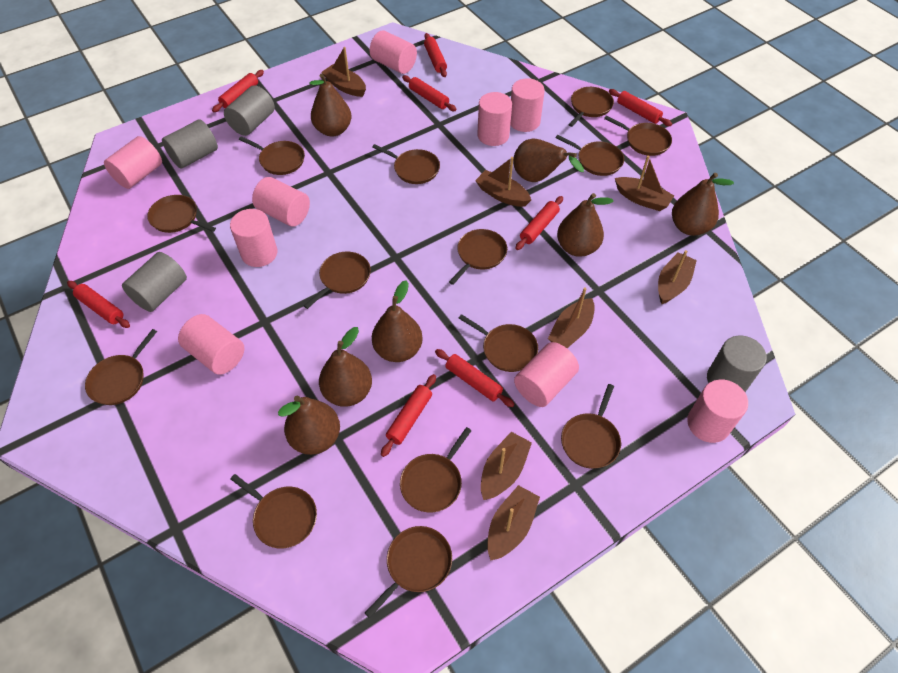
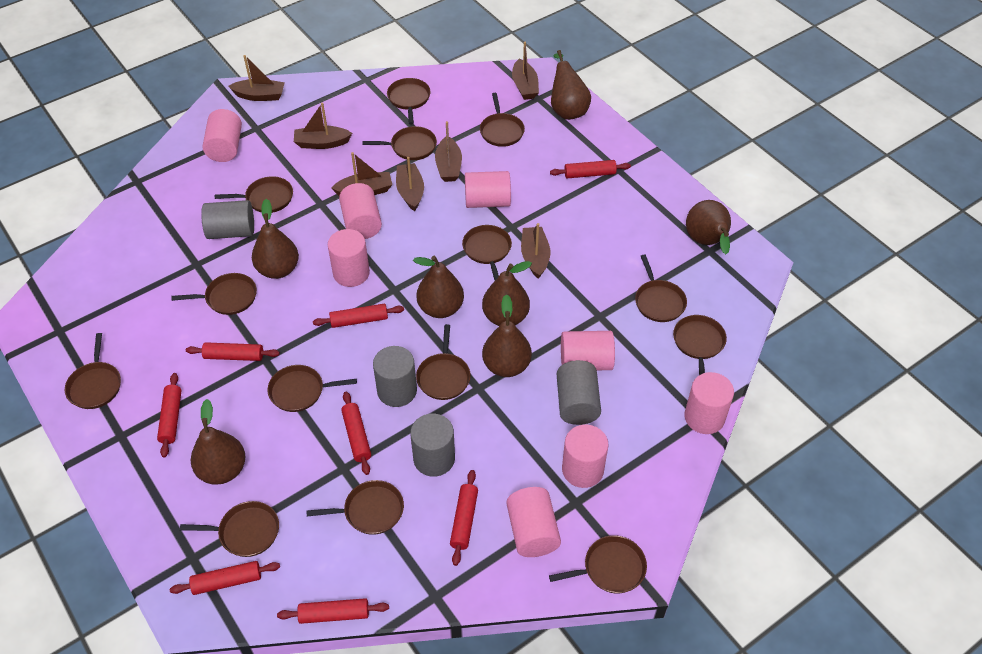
pink cylinder: 9 -> 8

